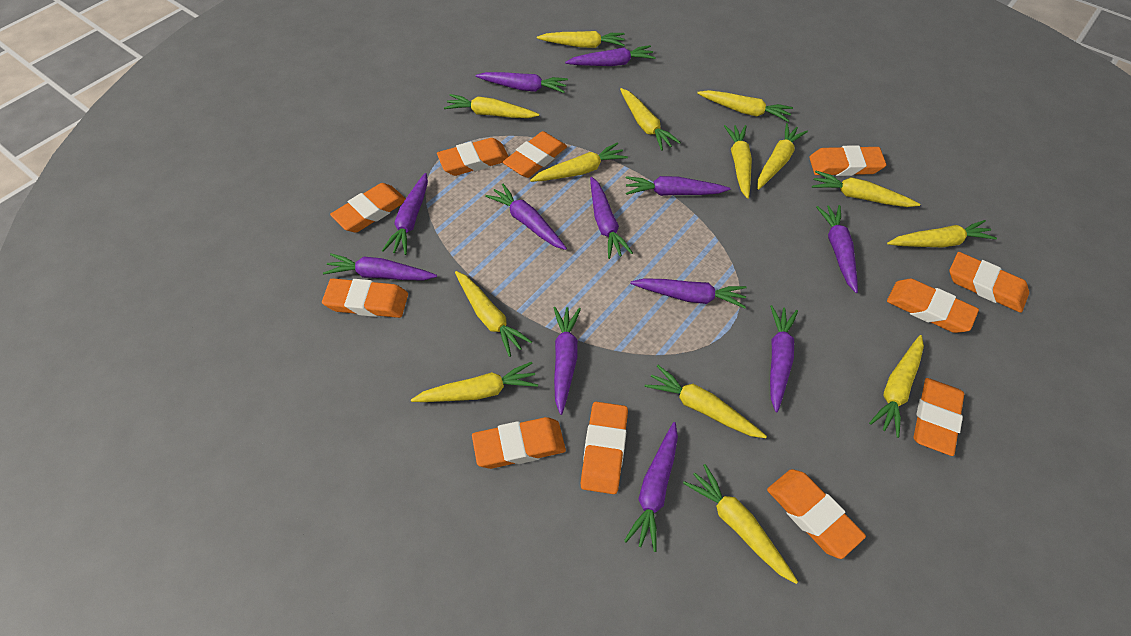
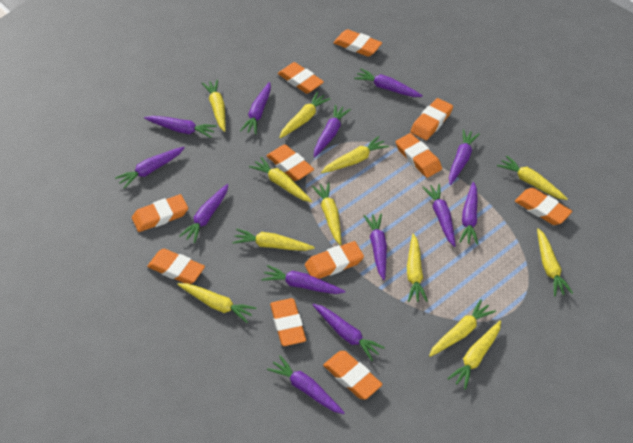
purple carrot: 12 -> 13
yellow carrot: 14 -> 12

